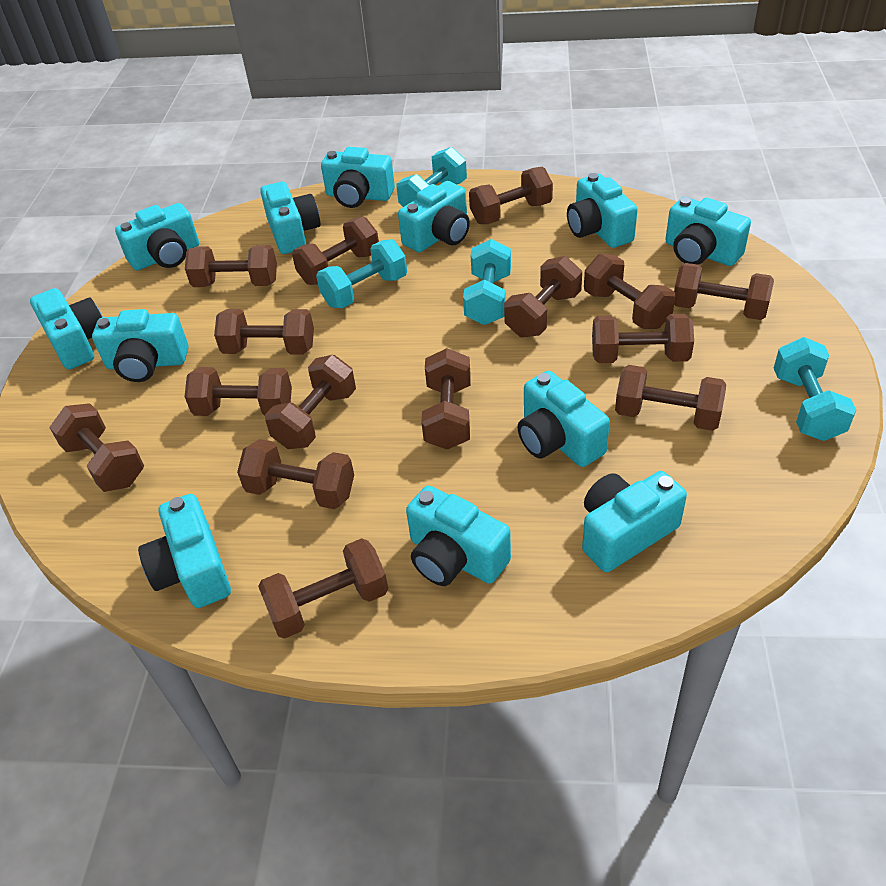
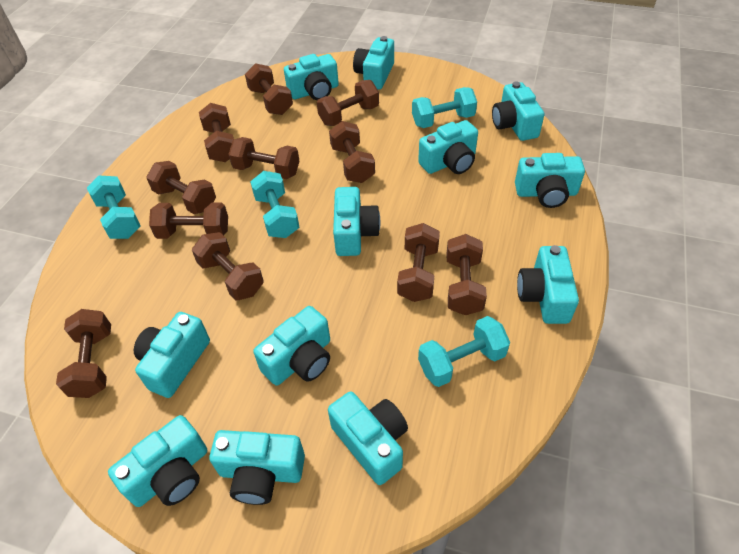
brown dumbbell: 15 -> 11

